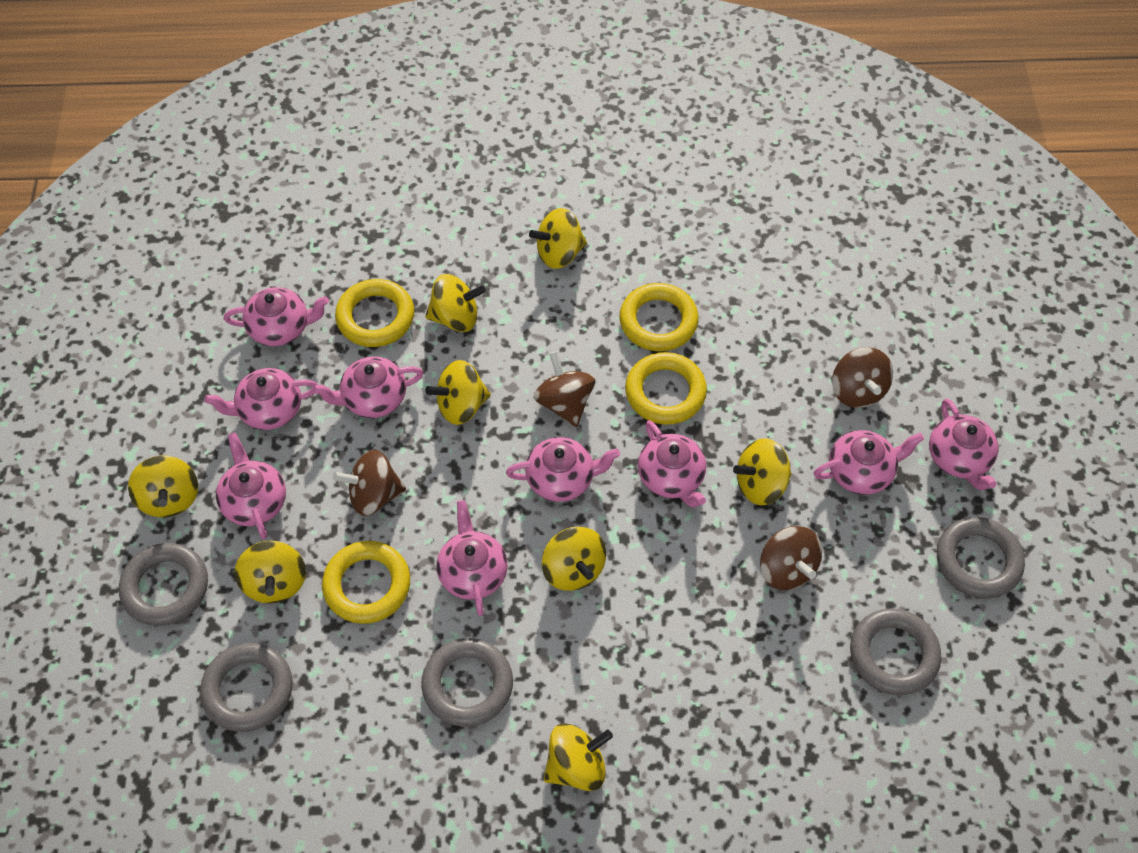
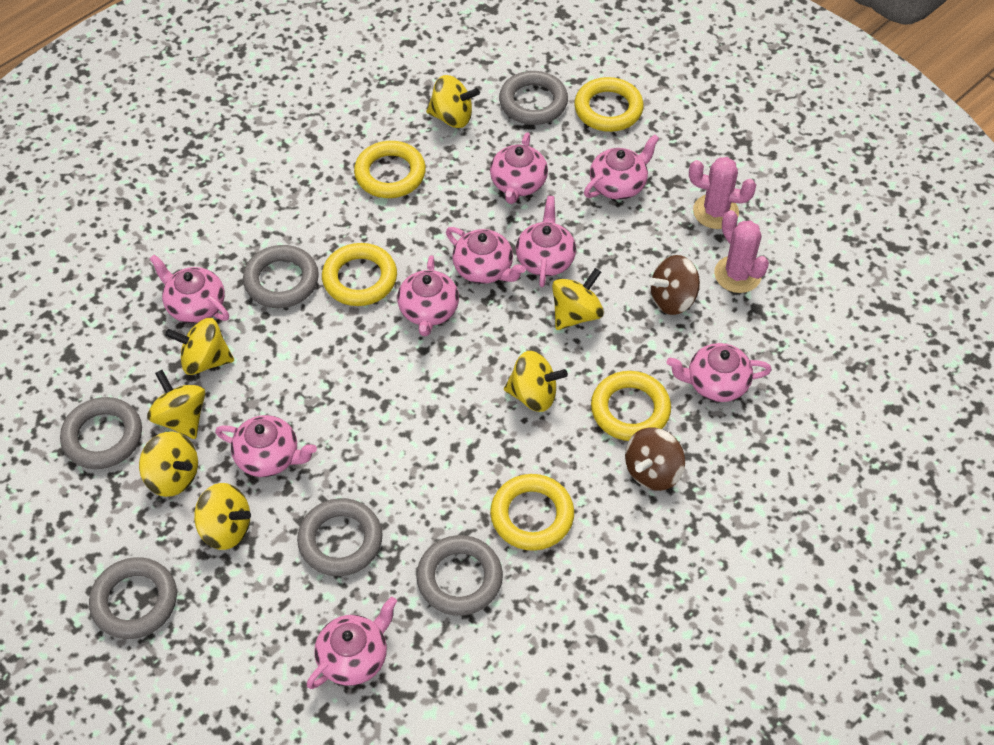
brown spinning top: 4 -> 2
grey ring: 5 -> 6
pink cactus: 0 -> 2
yellow ring: 4 -> 5
yellow spinning top: 8 -> 7

